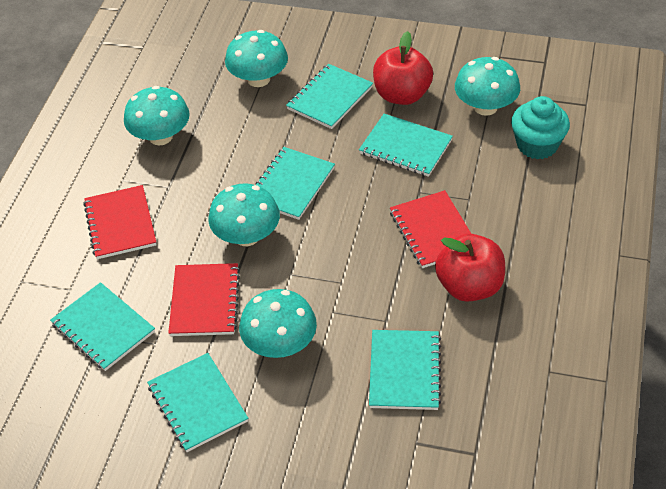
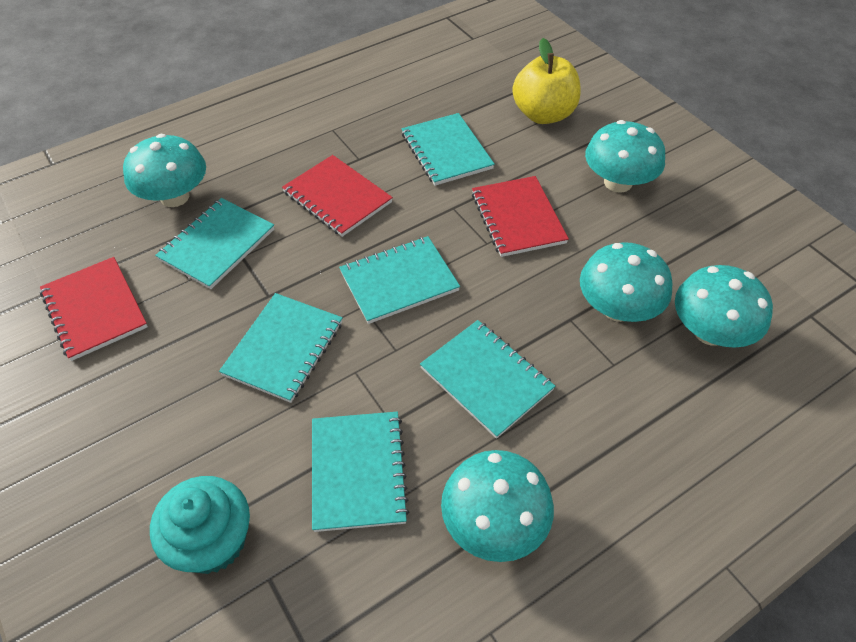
red apple: 2 -> 0
yellow apple: 0 -> 1

